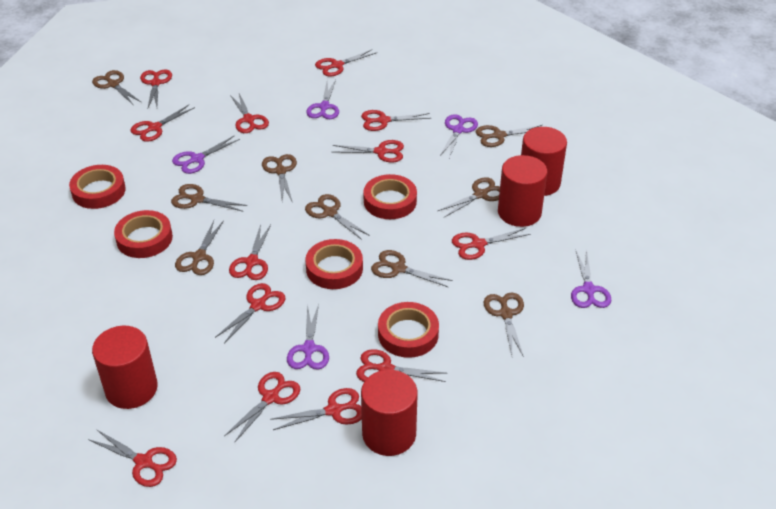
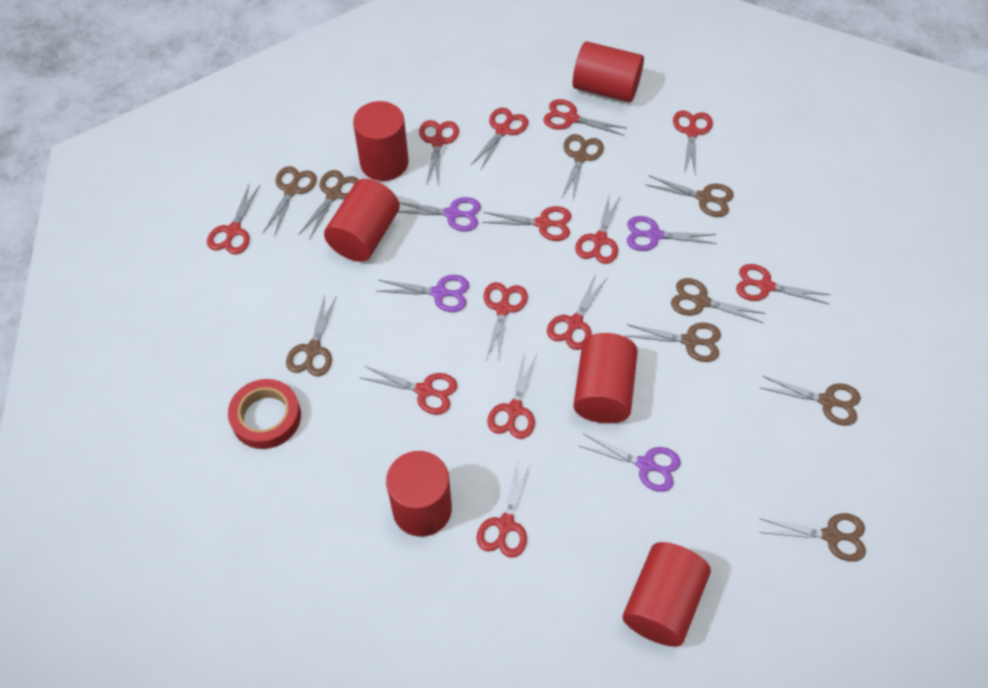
purple scissors: 5 -> 4
red cylinder: 4 -> 6
red tape: 5 -> 1

